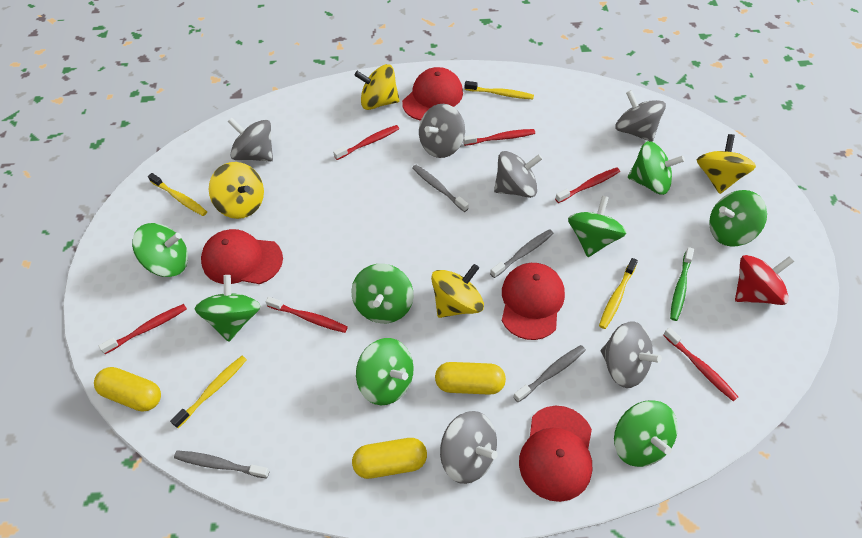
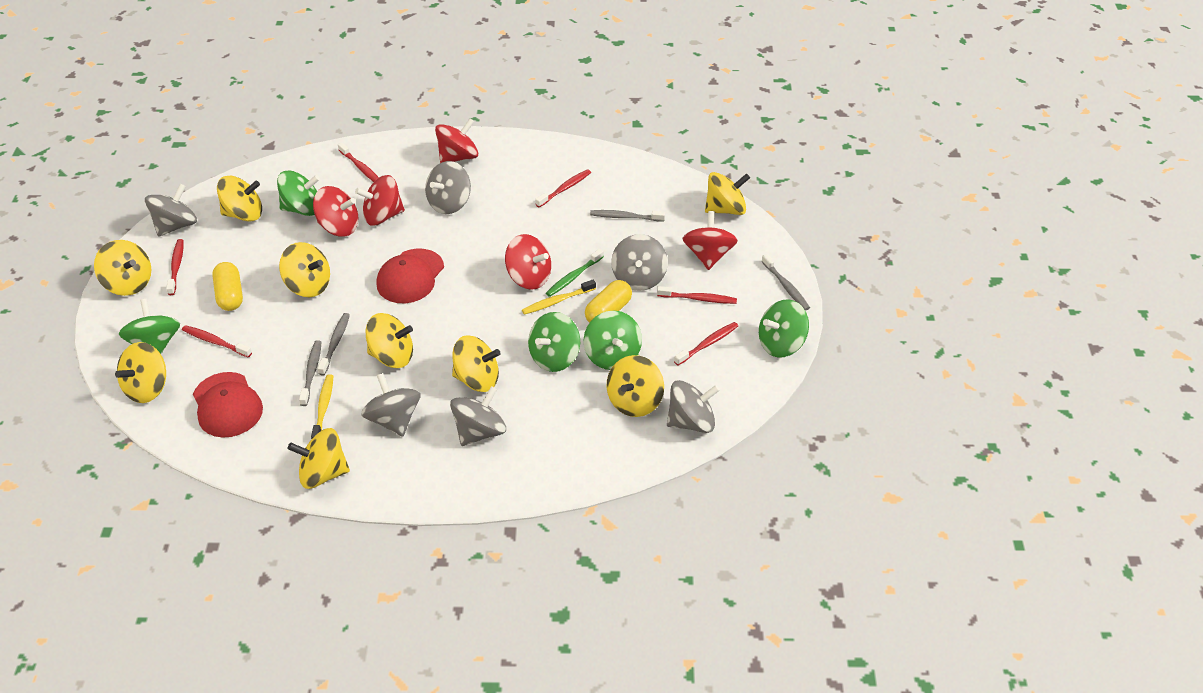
green spinning top: 8 -> 5
red cap: 4 -> 2
red spinning top: 1 -> 5
yellow capsule: 3 -> 2
yellow spinning top: 4 -> 9
yellow toothbrush: 4 -> 2

